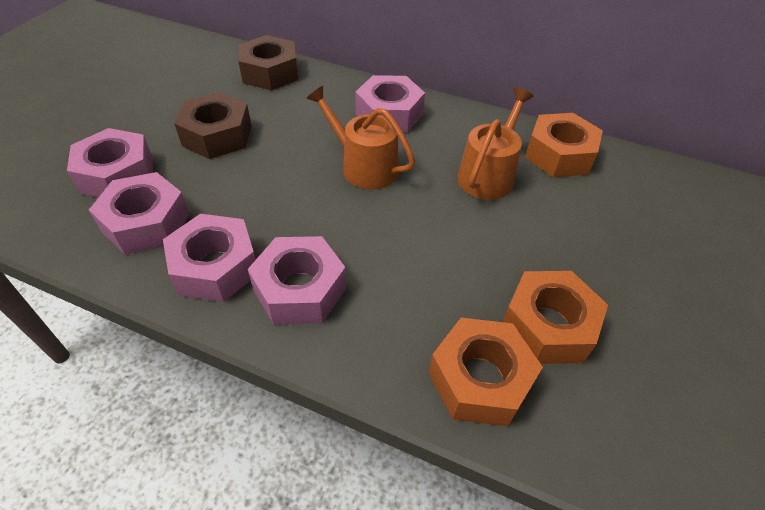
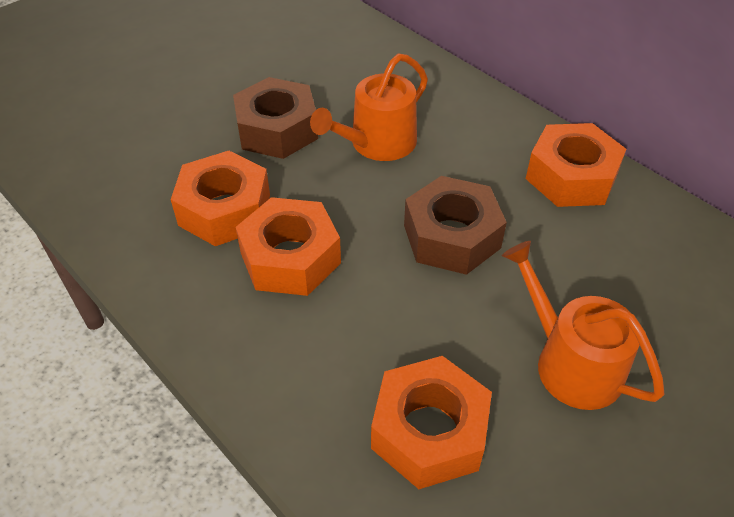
orange nut: 3 -> 4
pink nut: 5 -> 0

